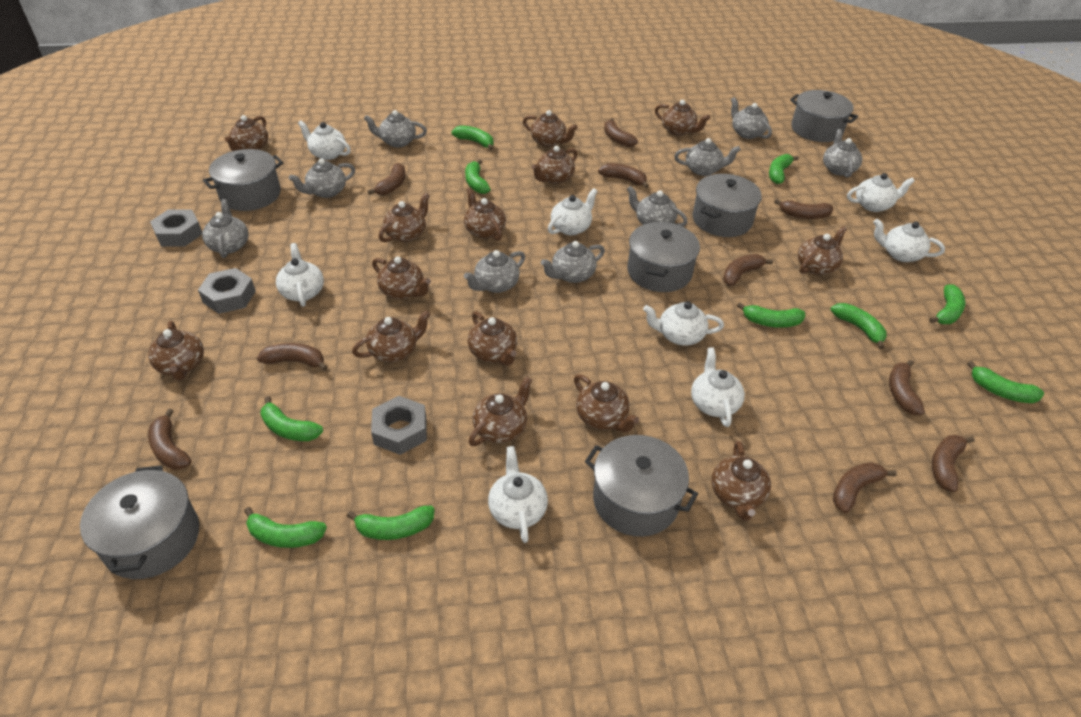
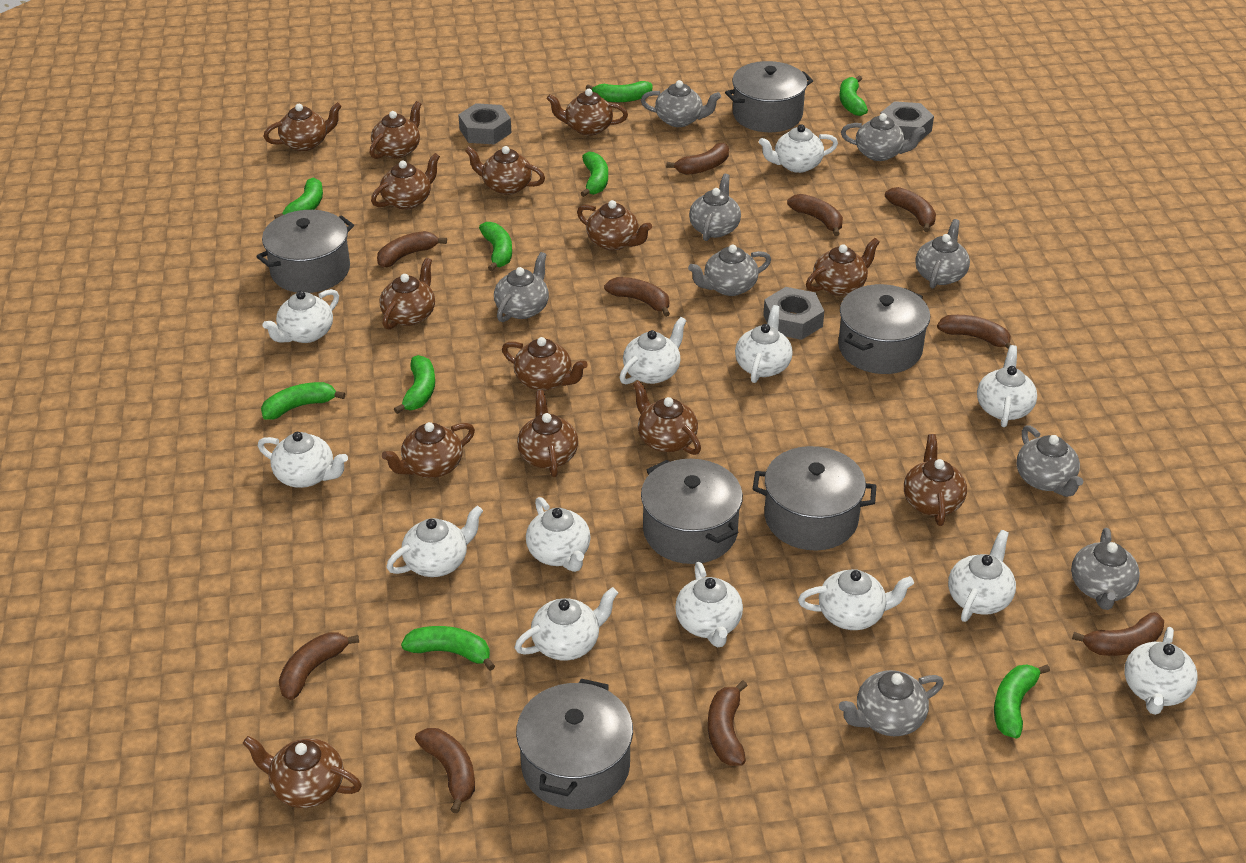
green banana: 10 -> 9
white teapot: 8 -> 13

